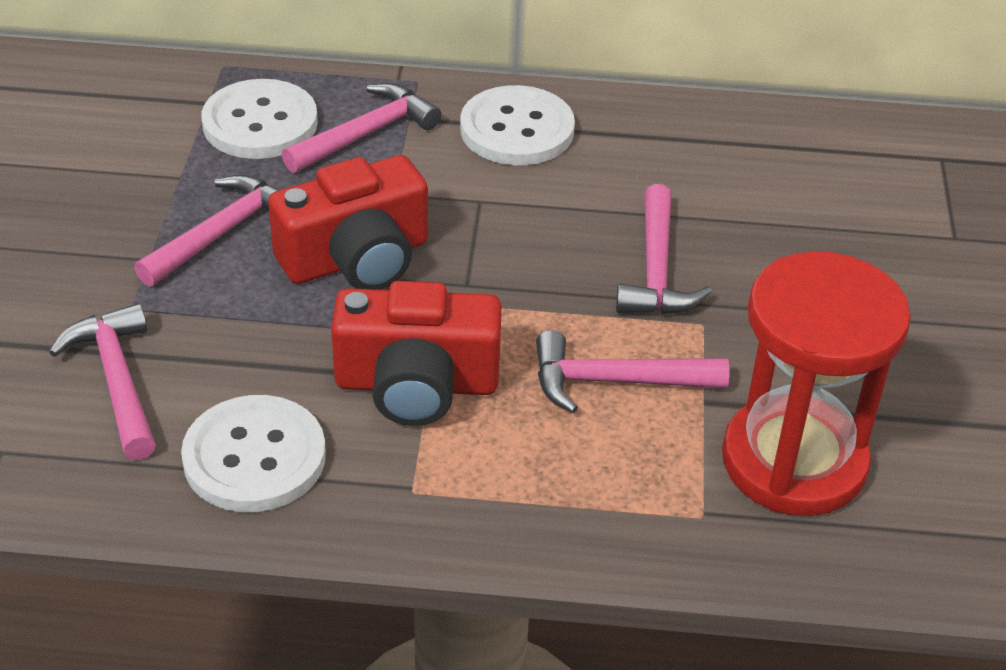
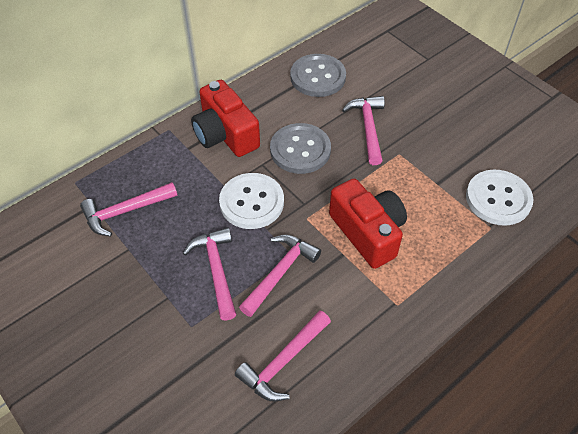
grey button: 0 -> 2
red hourglass: 1 -> 0
white button: 3 -> 2

